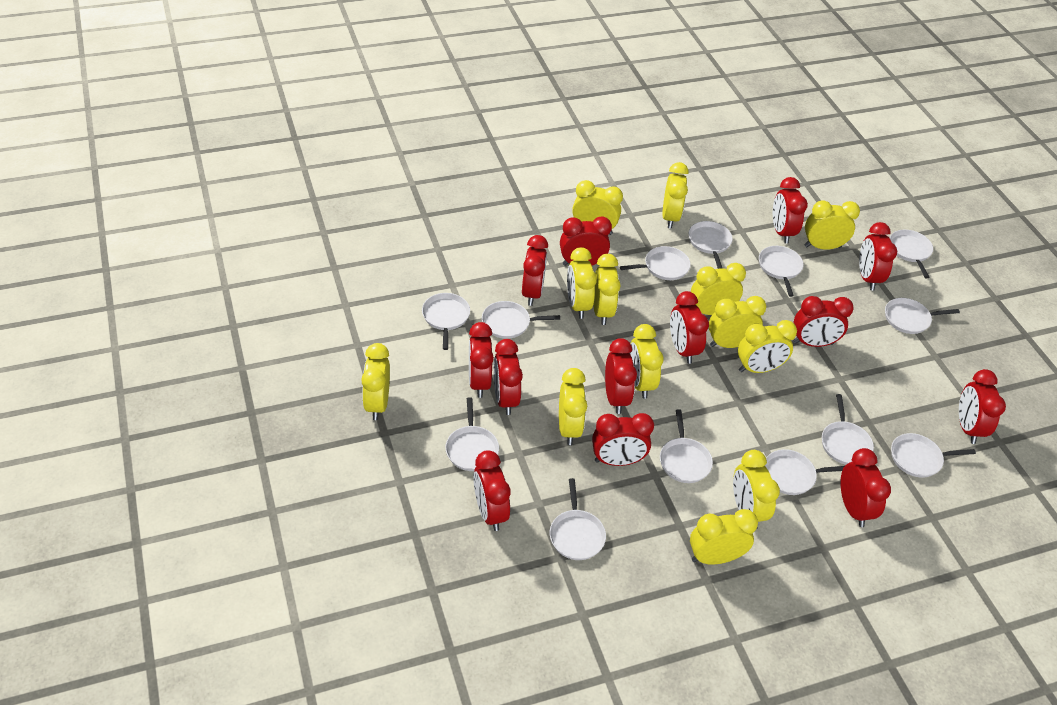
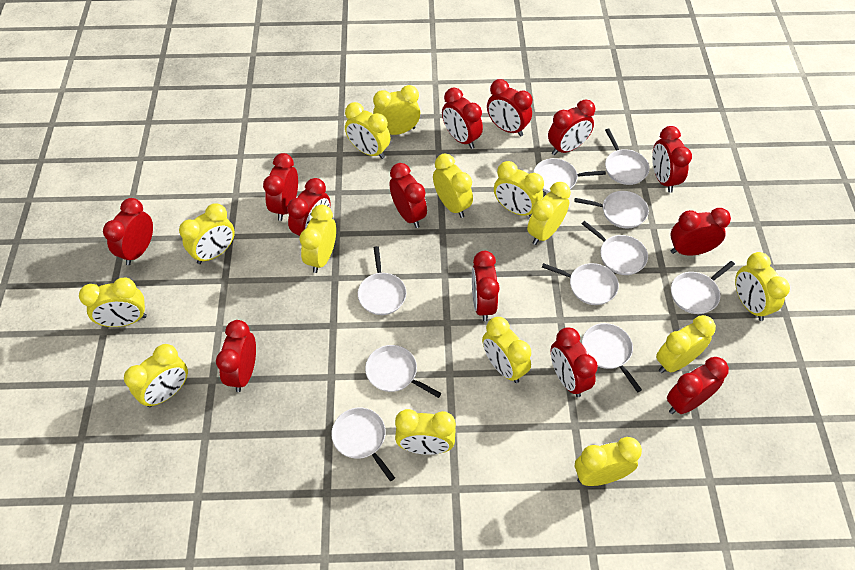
white pan: 13 -> 10
yellow clock: 13 -> 14

